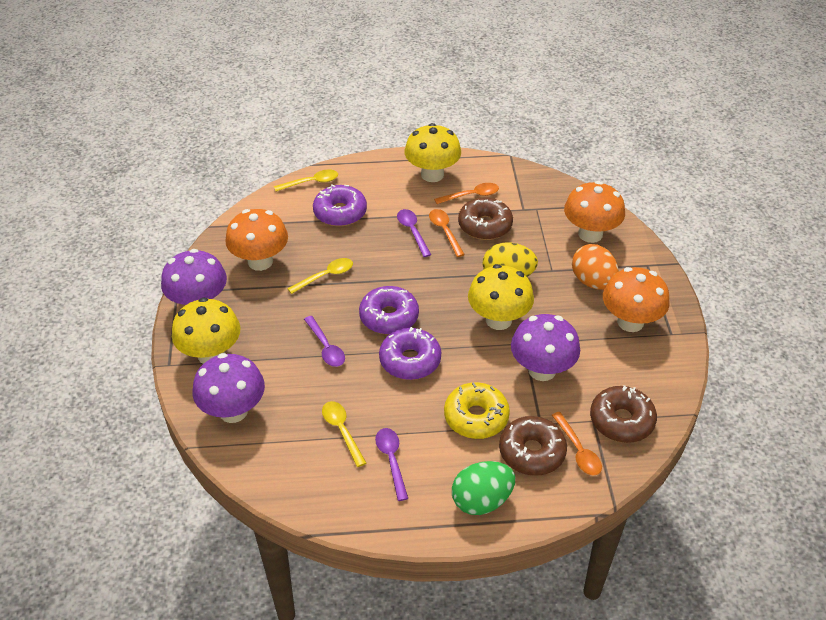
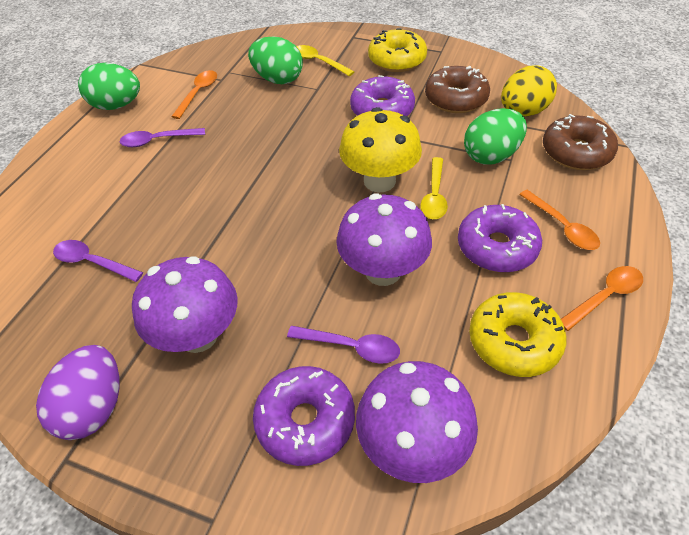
brown donut: 3 -> 2
green egg: 1 -> 3
orange egg: 1 -> 0
orange mushroom: 3 -> 0
purple egg: 0 -> 1
yellow donut: 1 -> 2
yellow mushroom: 3 -> 1
yellow spoon: 3 -> 2

